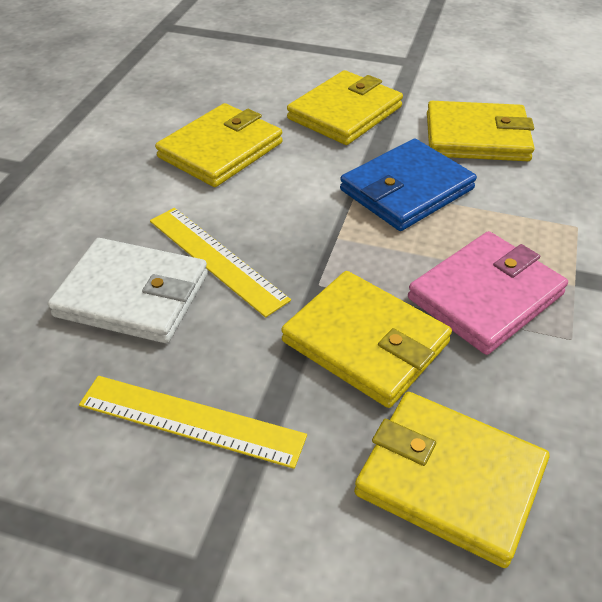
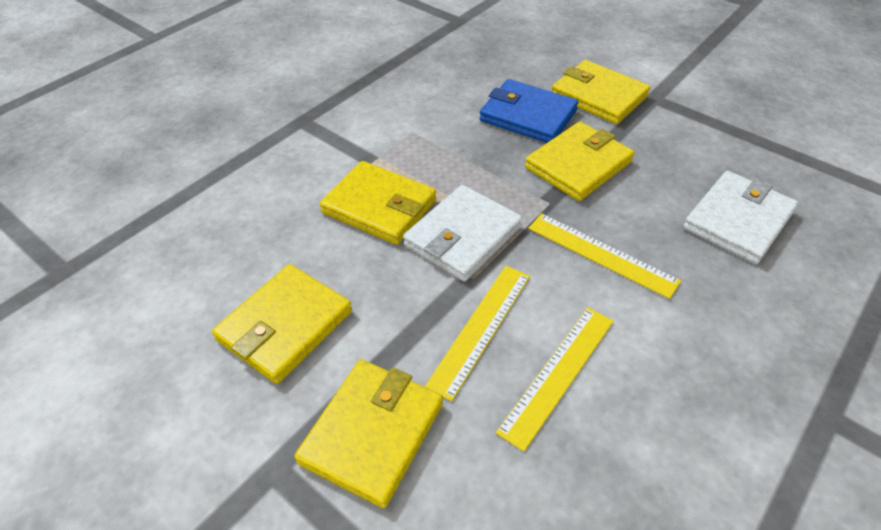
pink wallet: 1 -> 0
white wallet: 1 -> 2
yellow ruler: 2 -> 3

